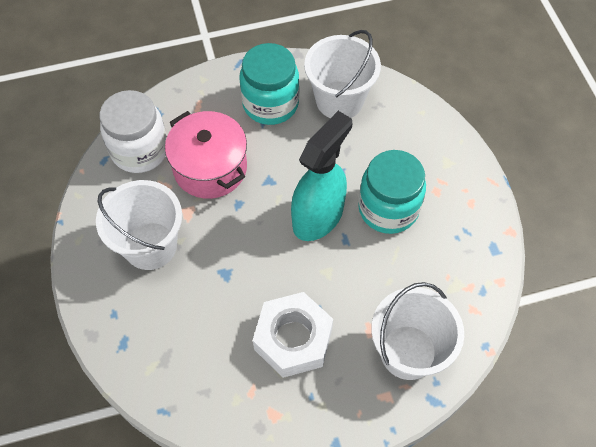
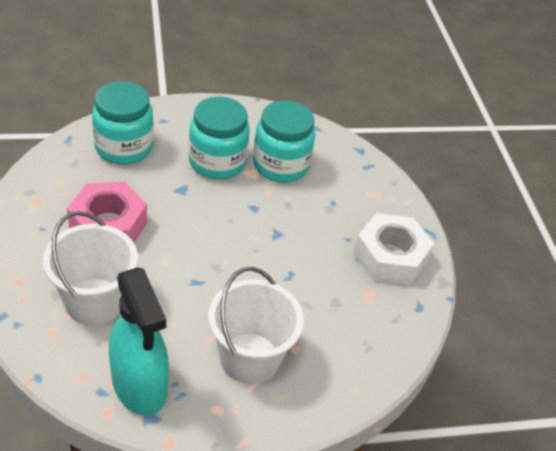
pink nut: 0 -> 1
pink pot: 1 -> 0
turquoise jar: 2 -> 3
white bucket: 3 -> 2
white jar: 1 -> 0

